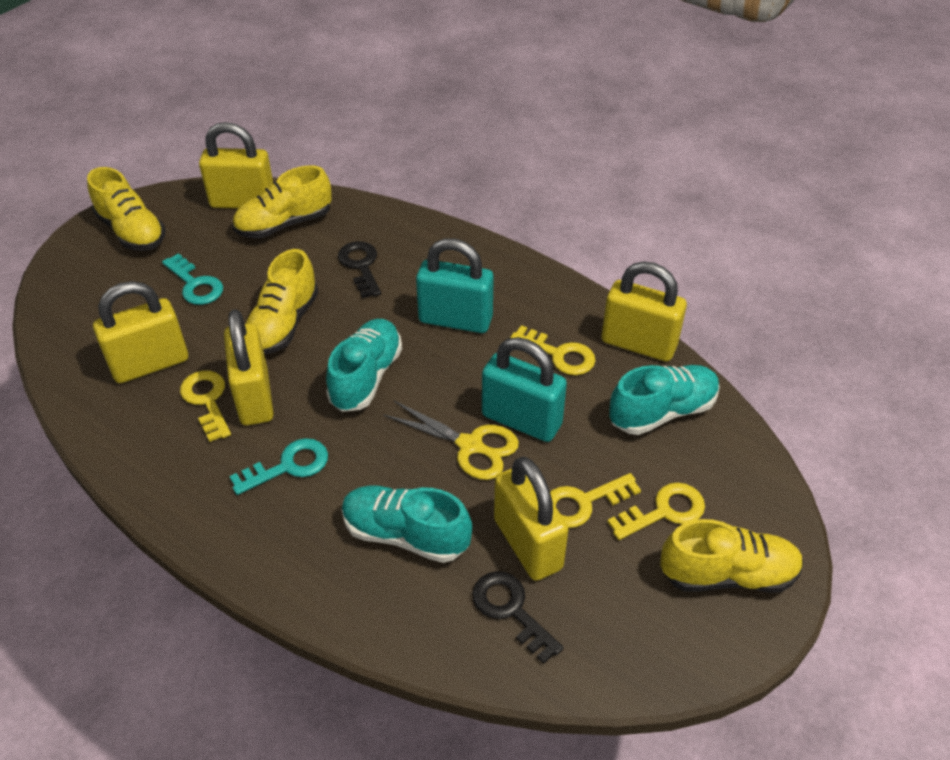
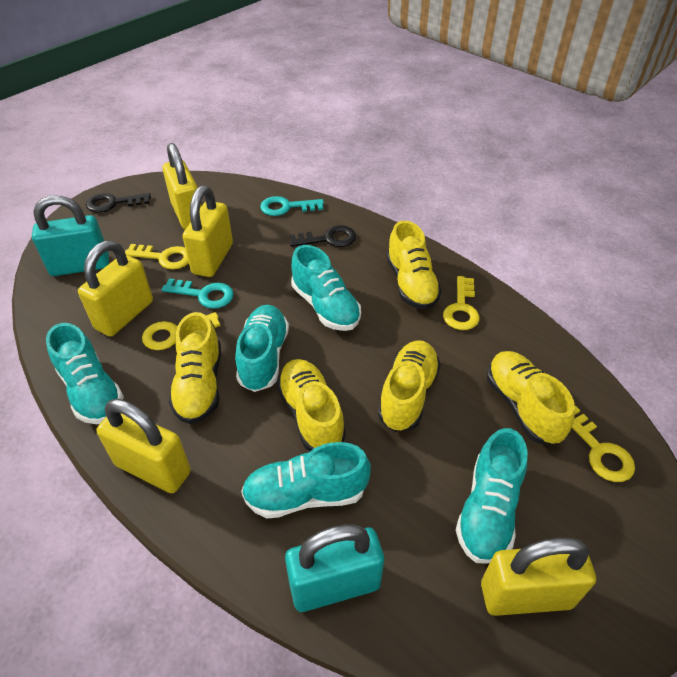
turquoise shoe: 3 -> 5
yellow scissors: 1 -> 0
yellow shoe: 4 -> 5

